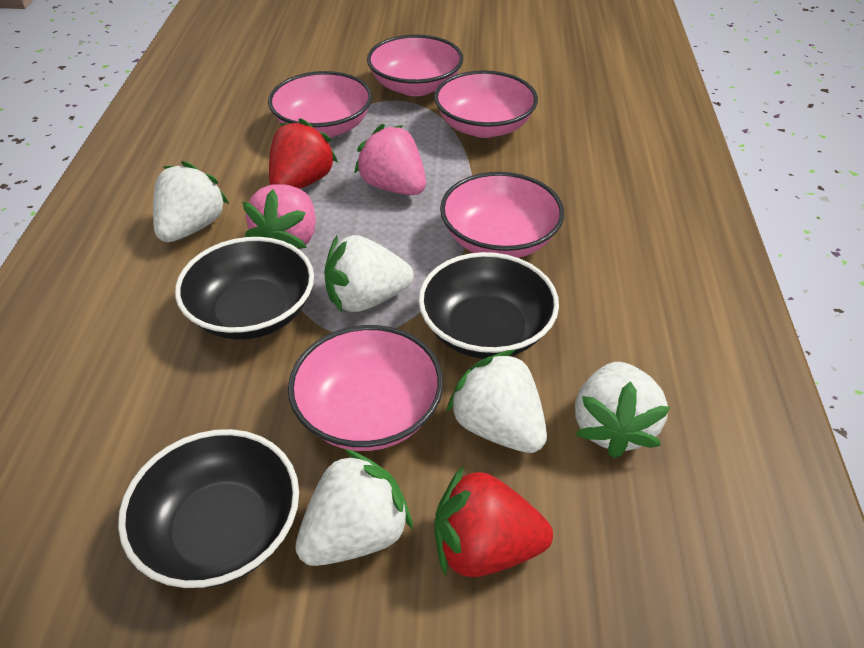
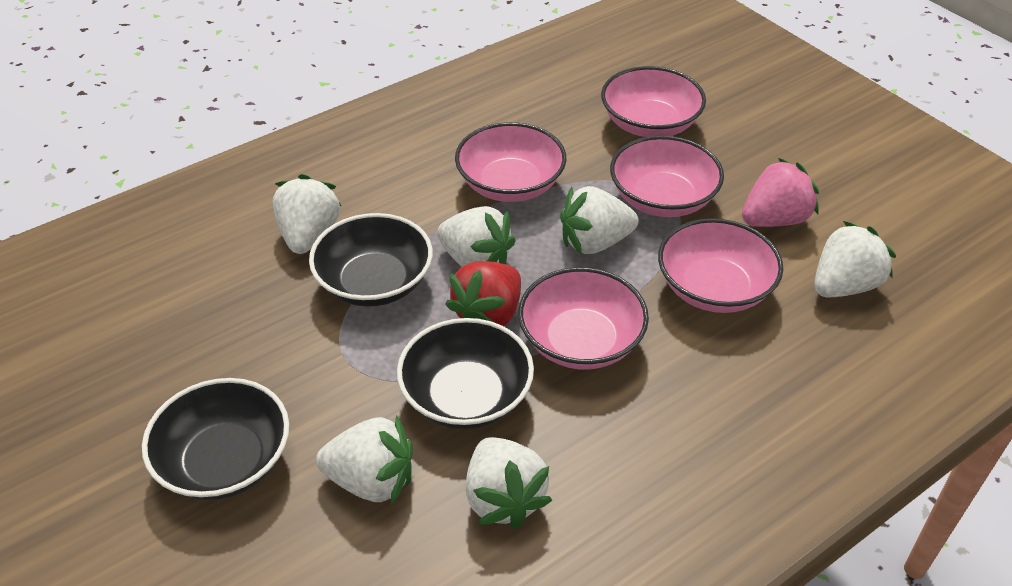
pink strawberry: 2 -> 1
red strawberry: 2 -> 1
white strawberry: 5 -> 6

